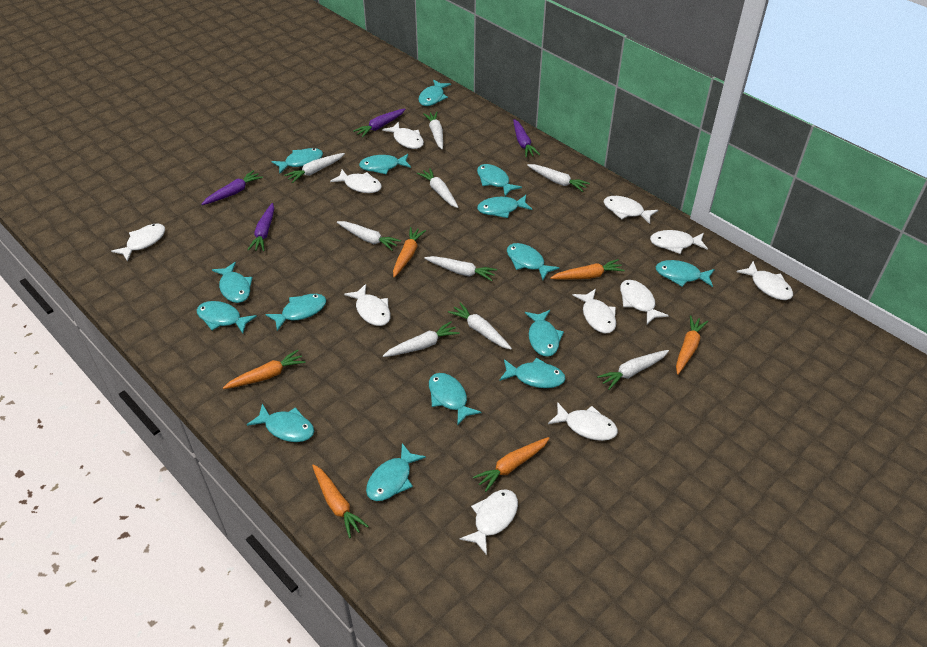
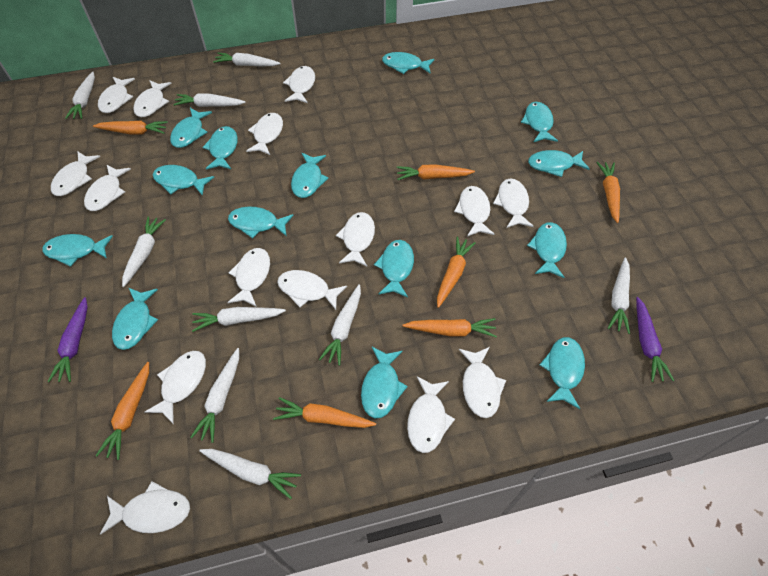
orange carrot: 6 -> 7
purple carrot: 4 -> 2
turquoise fish: 15 -> 14
white fish: 11 -> 15

